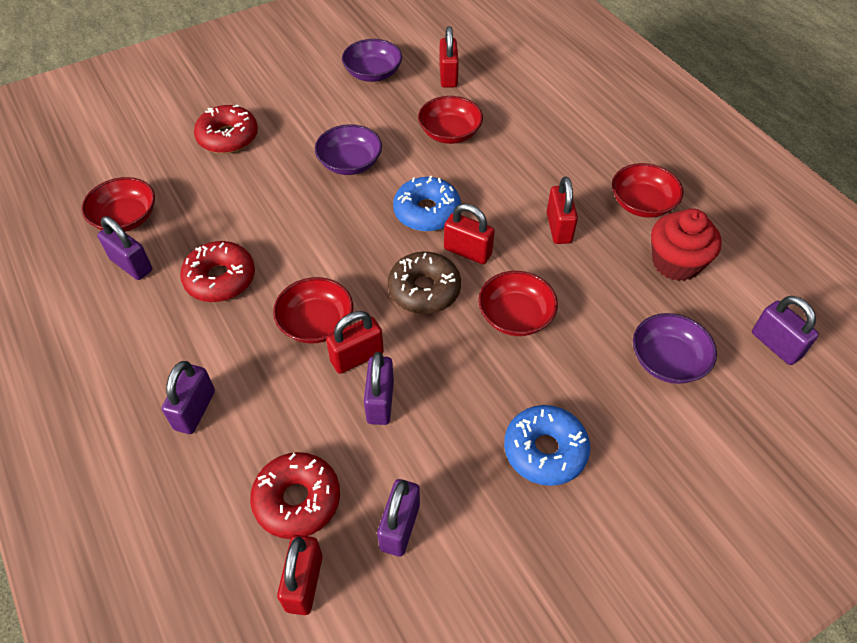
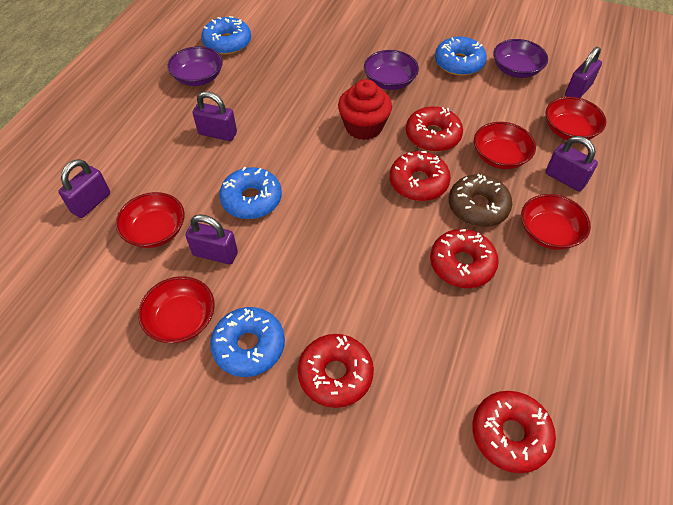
blue donut: 2 -> 4
red donut: 3 -> 5
red padlock: 5 -> 0

